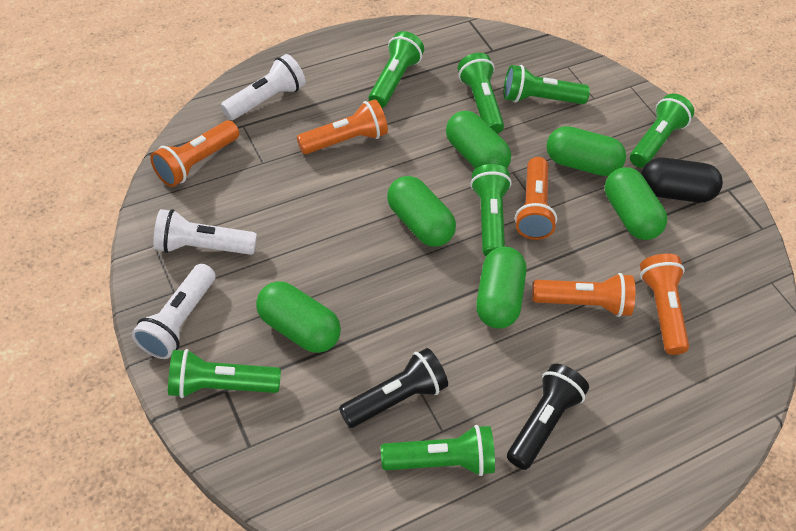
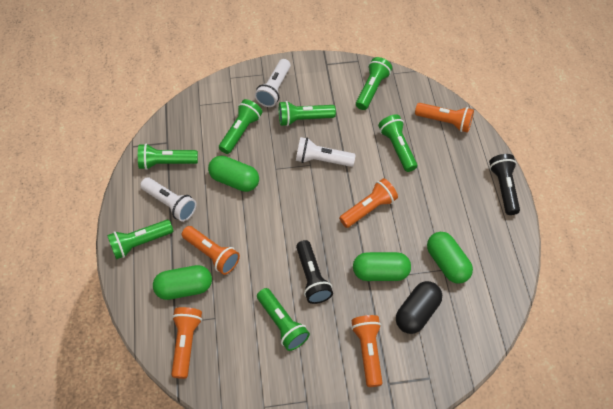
green capsule: 6 -> 4

